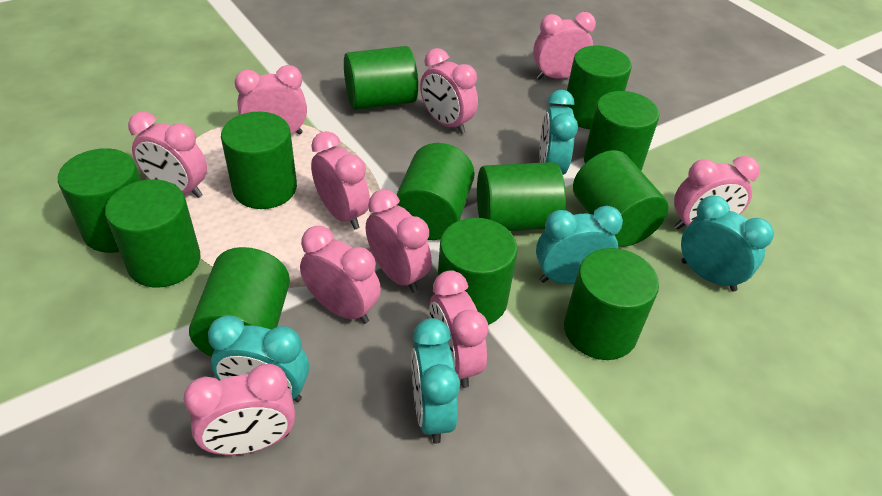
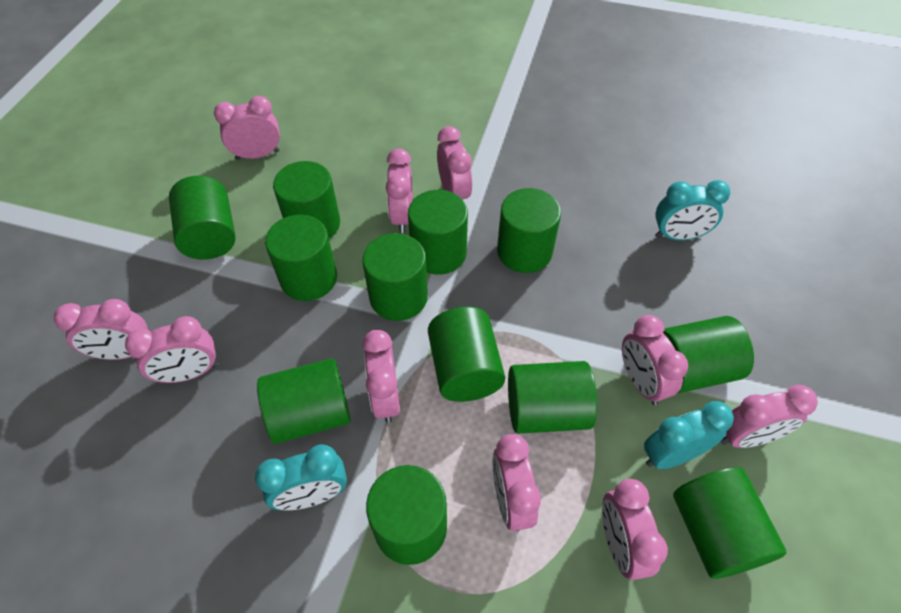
turquoise clock: 5 -> 3

